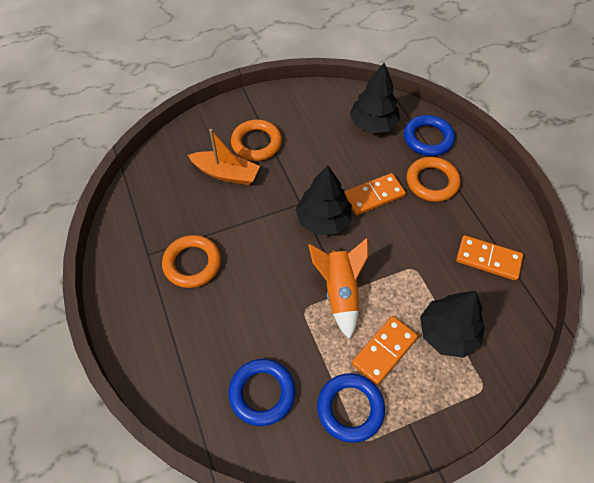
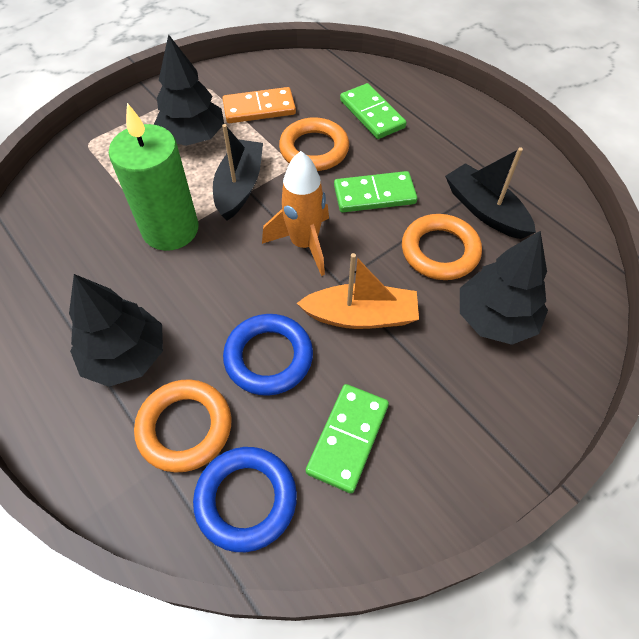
black boat: 0 -> 2
blue ring: 3 -> 2
green candle: 0 -> 1
green domino: 0 -> 3
orange domino: 3 -> 1

